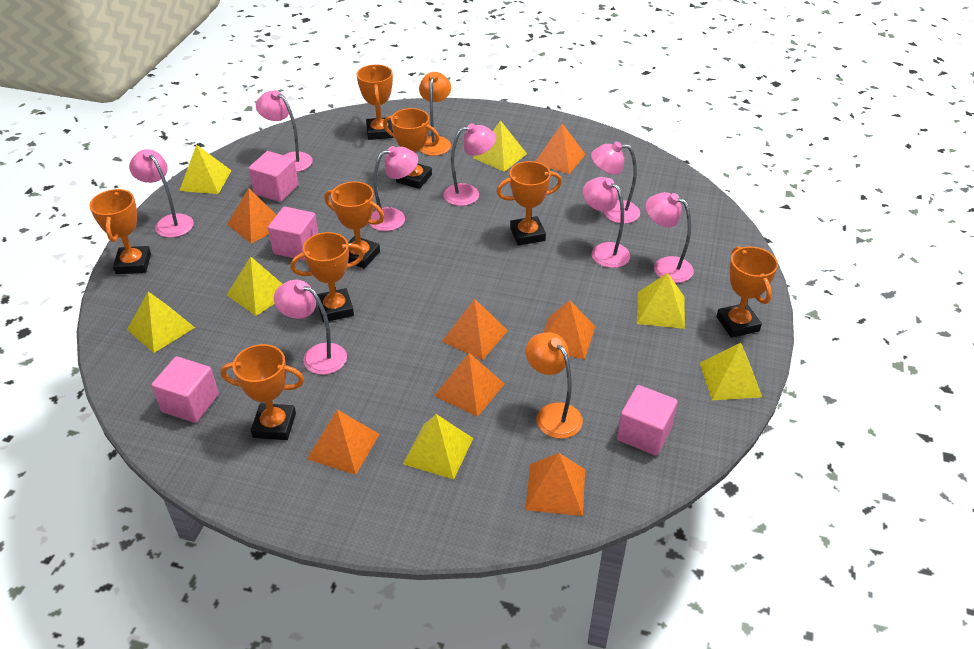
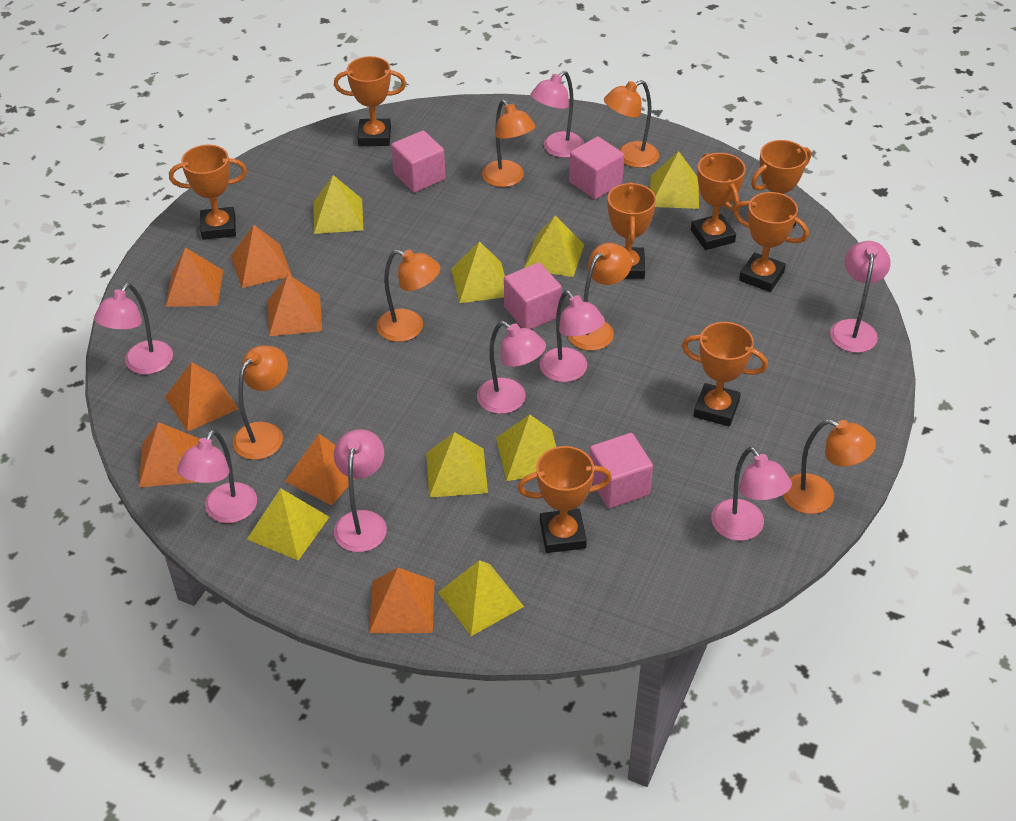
orange lamp: 2 -> 6
yellow pyramid: 7 -> 8

